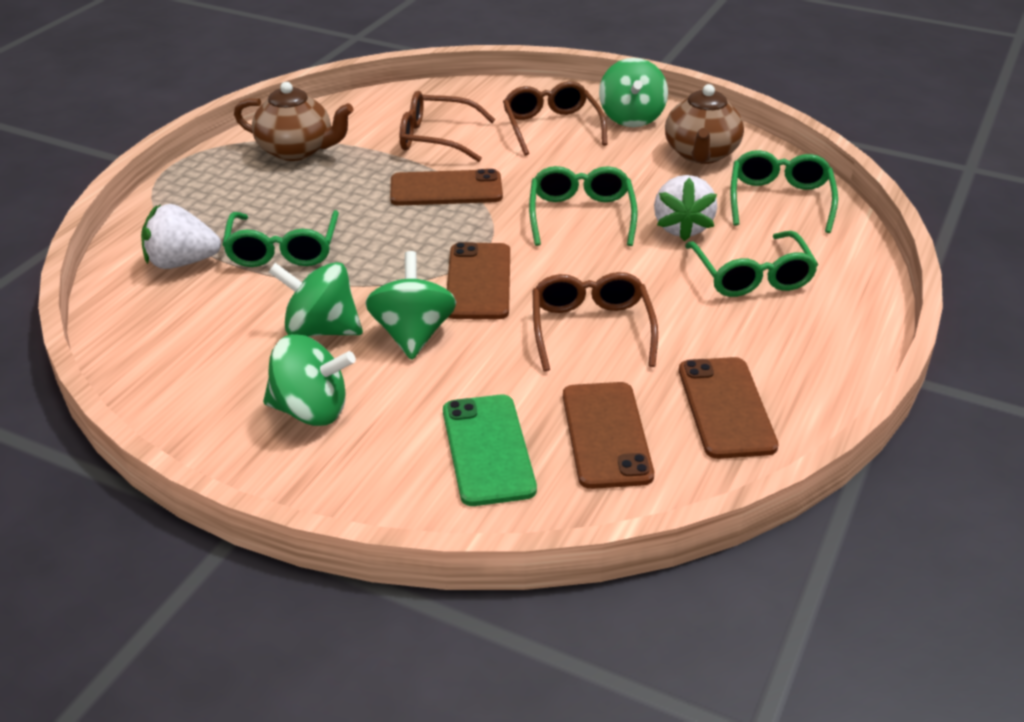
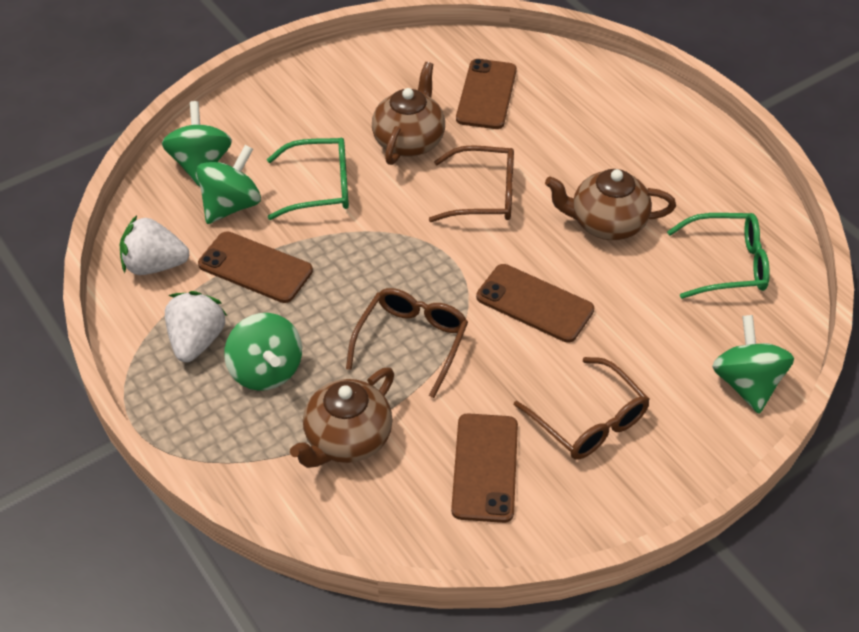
brown teapot: 2 -> 3
green glasses: 4 -> 2
green phone: 1 -> 0

